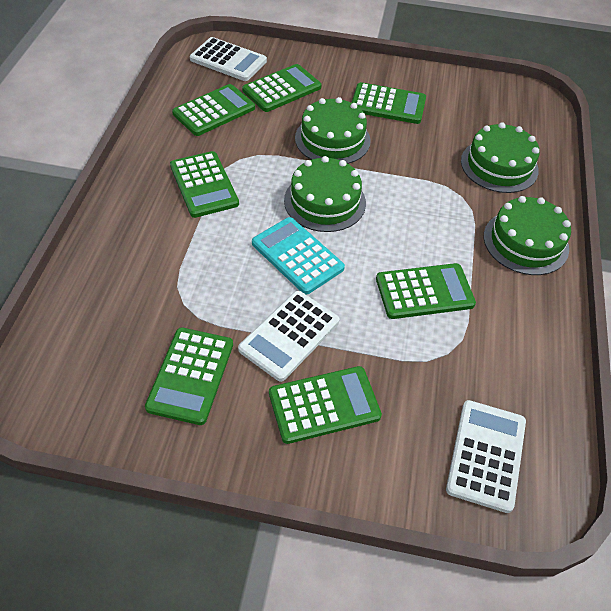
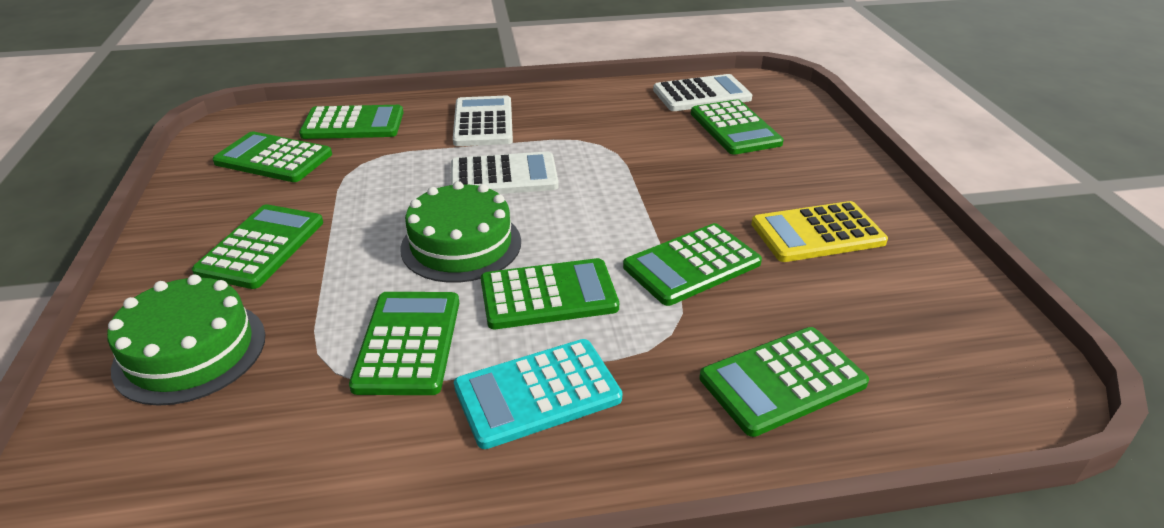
green cake: 4 -> 2
green calculator: 7 -> 8
yellow calculator: 0 -> 1

